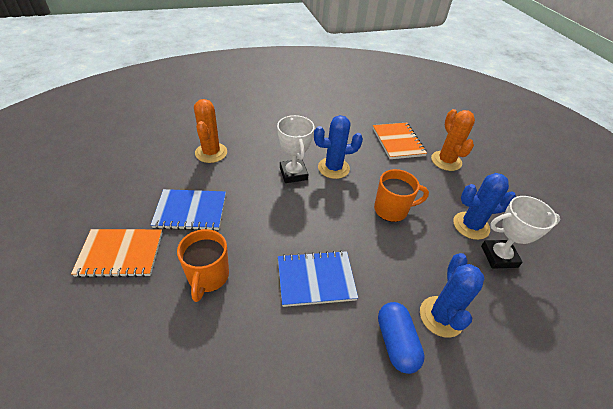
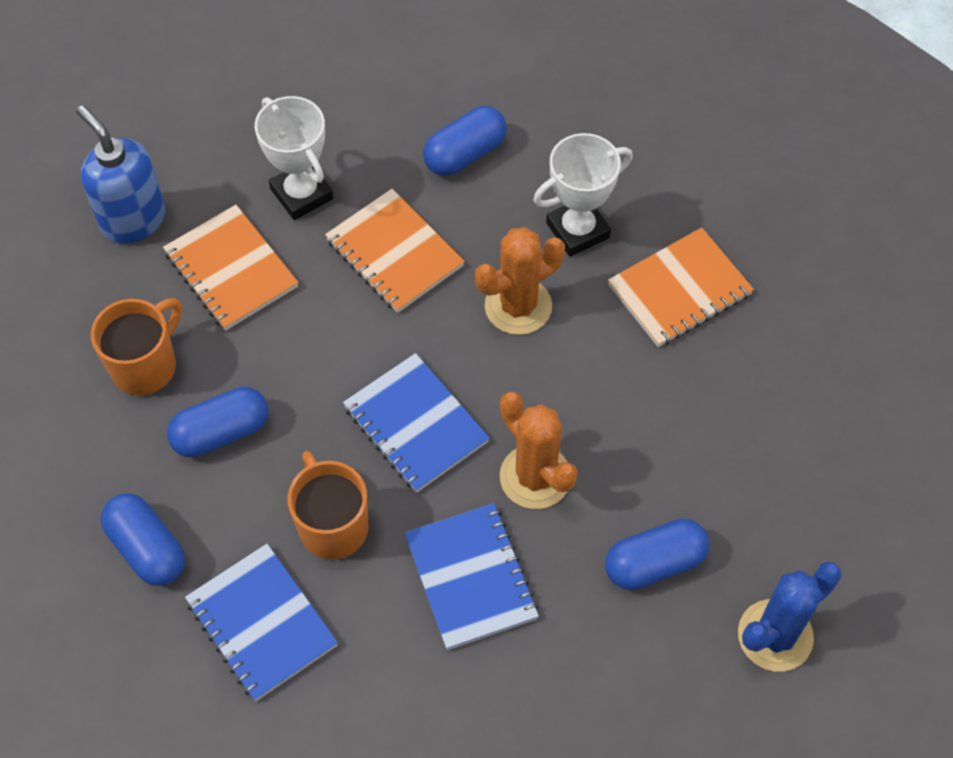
blue cactus: 3 -> 1
blue capsule: 1 -> 4
blue notebook: 2 -> 3
blue soap dispenser: 0 -> 1
orange notebook: 2 -> 3

